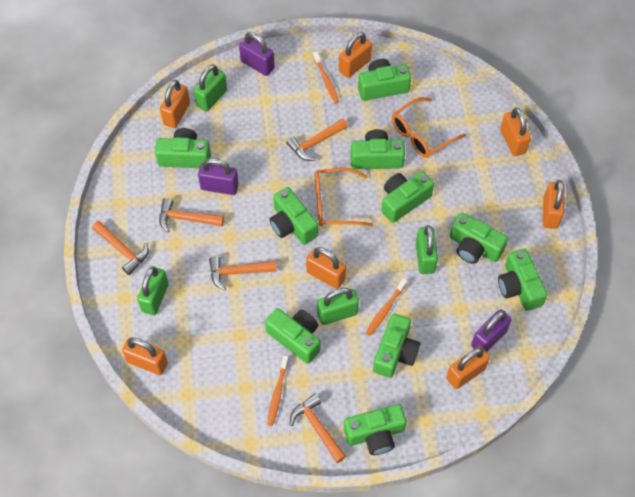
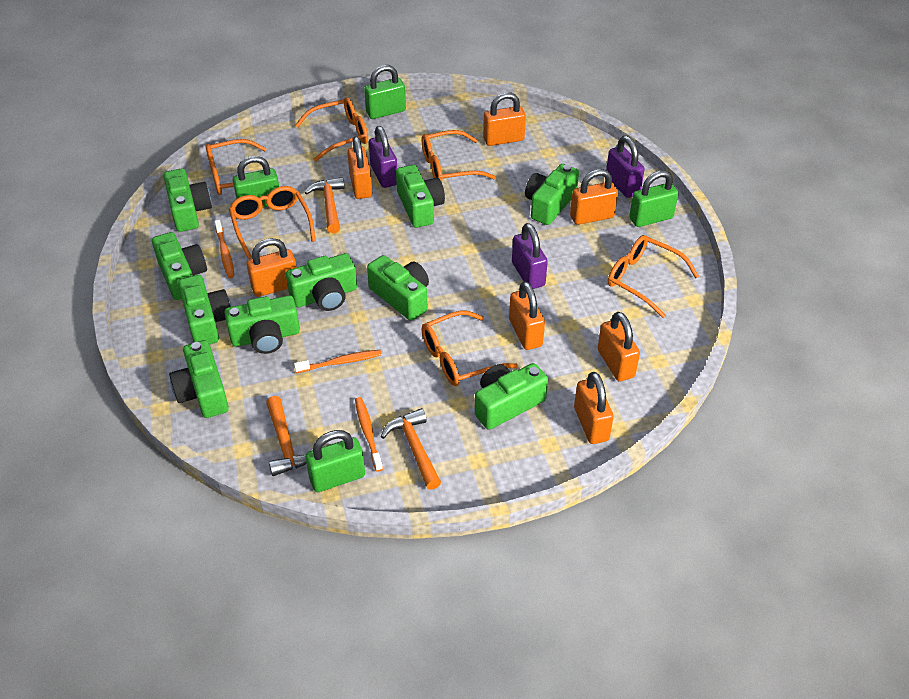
orange glasses: 2 -> 6
orange hammer: 5 -> 3

